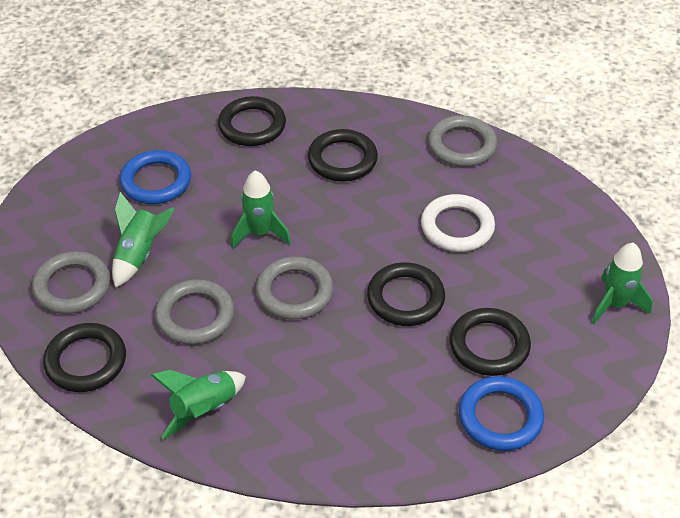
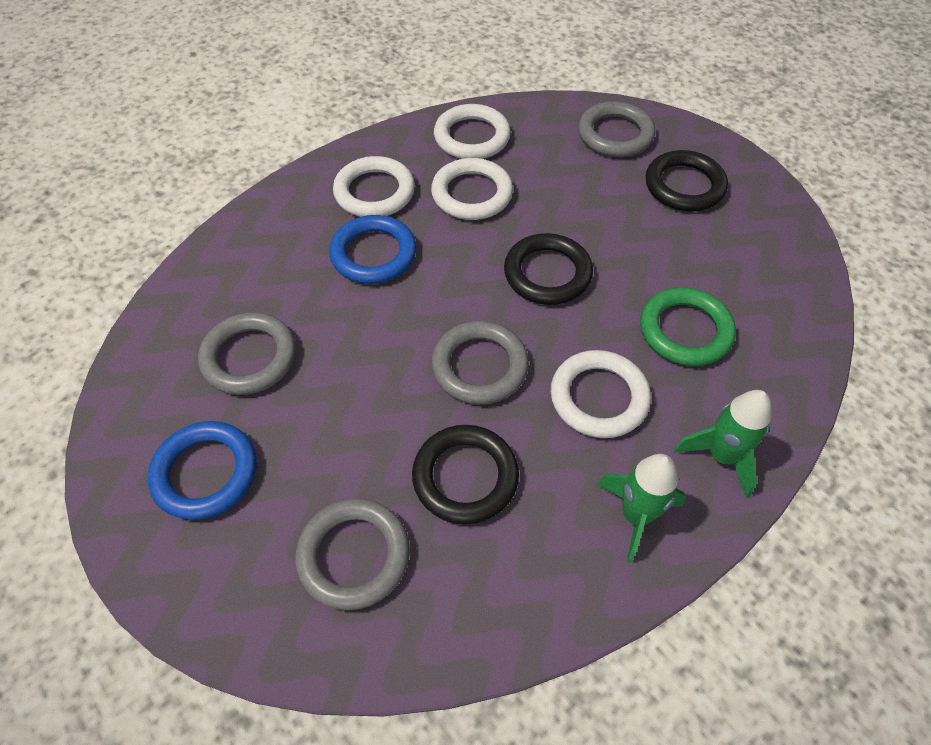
black ring: 5 -> 3
green ring: 0 -> 1
green rocket: 4 -> 2
white ring: 1 -> 4

